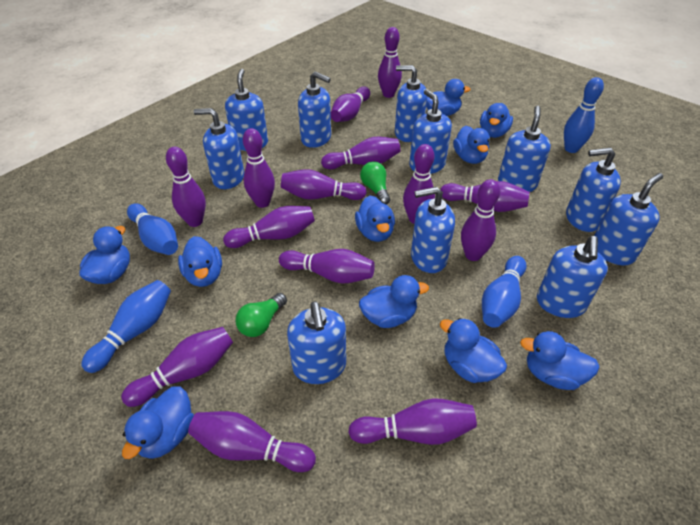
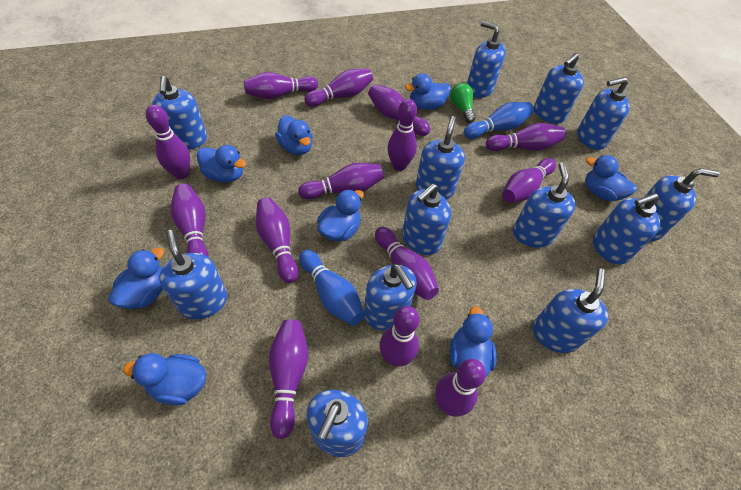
blue bowling pin: 4 -> 2
blue duck: 10 -> 8
blue soap dispenser: 11 -> 13
green light bulb: 2 -> 1

